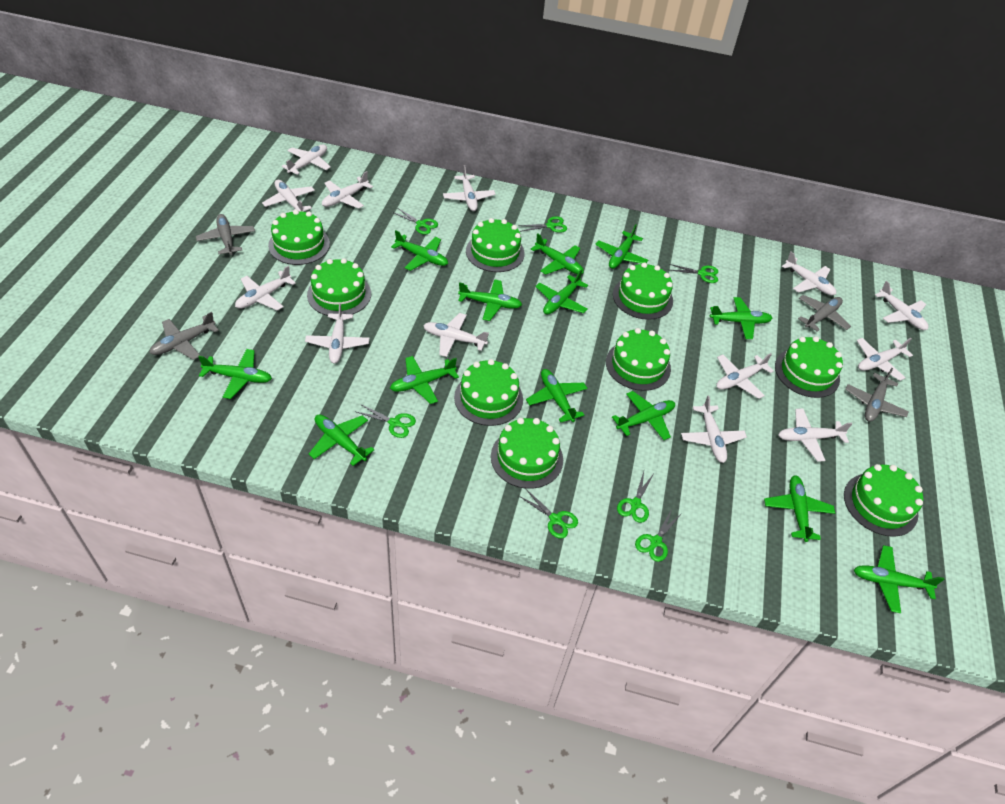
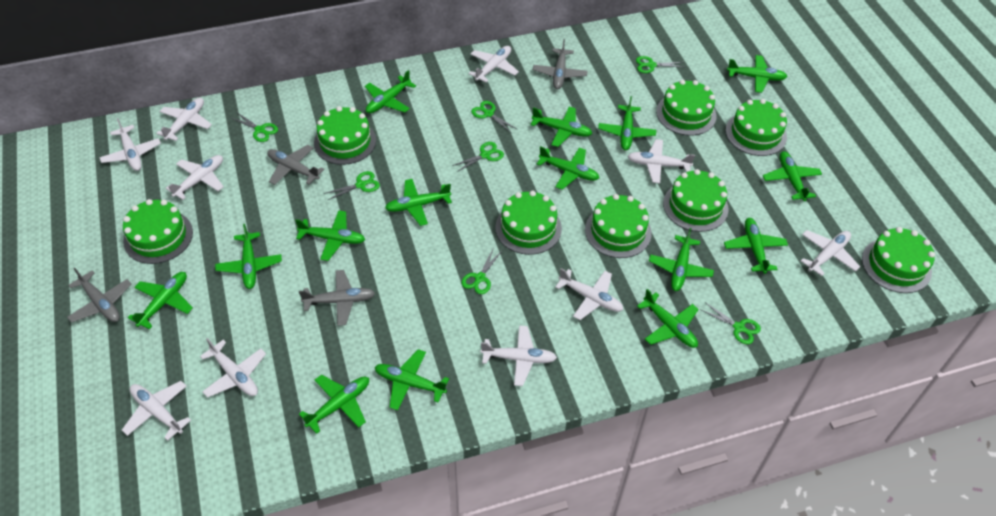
green cake: 9 -> 8
green plane: 13 -> 15
white plane: 13 -> 10

